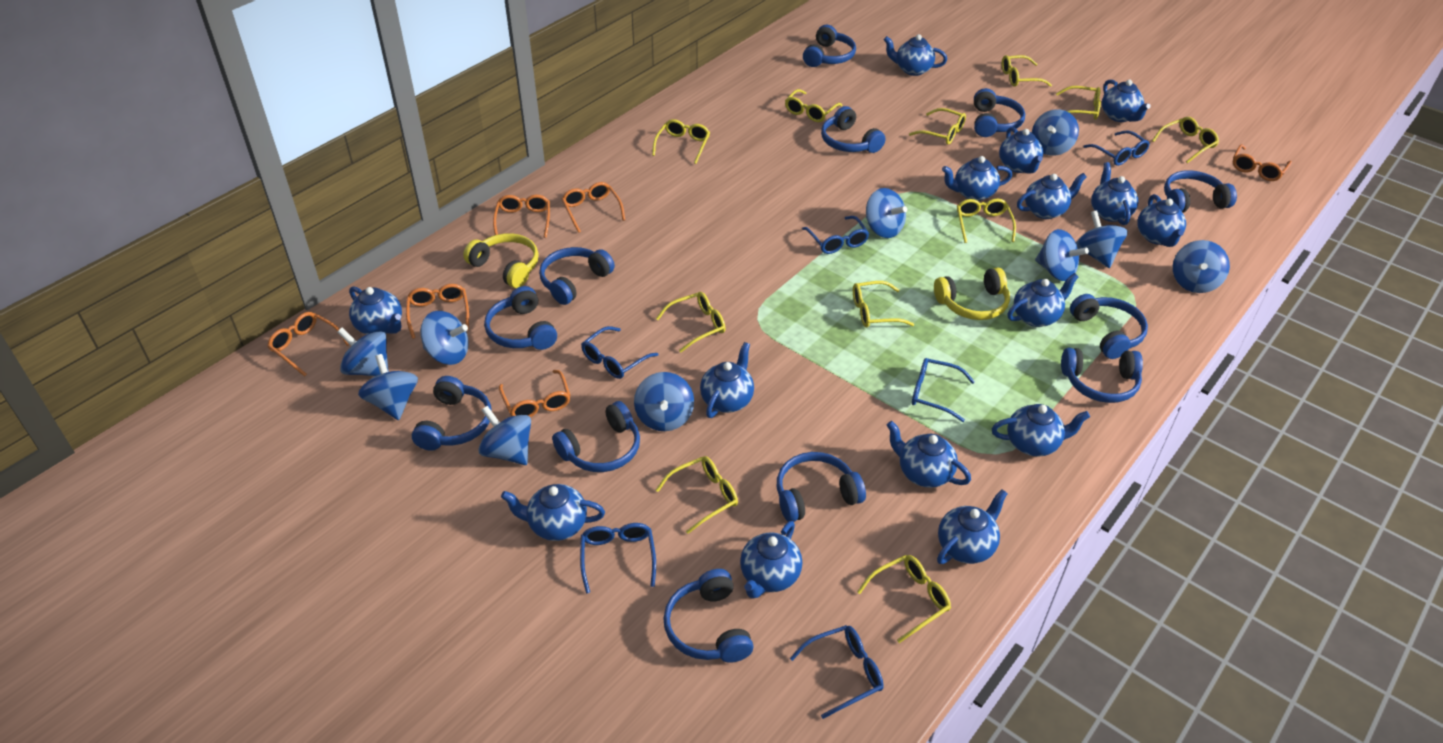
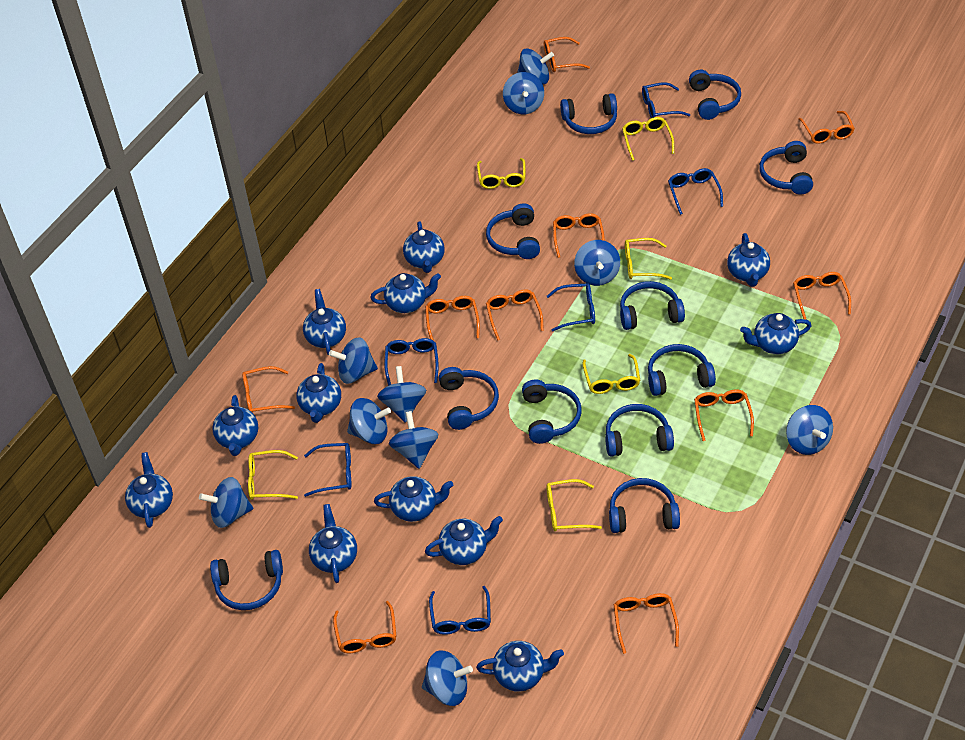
blue headphones: 12 -> 11
blue teapot: 15 -> 12
orange glasses: 6 -> 10
yellow glasses: 11 -> 6
yellow headphones: 2 -> 0

